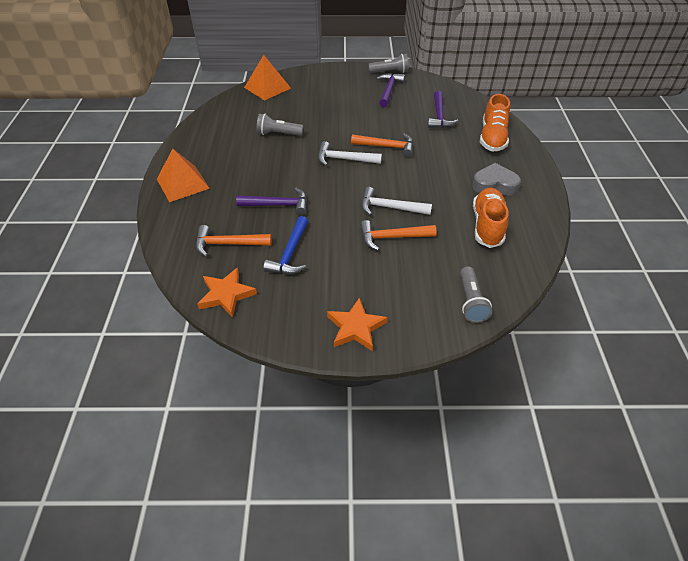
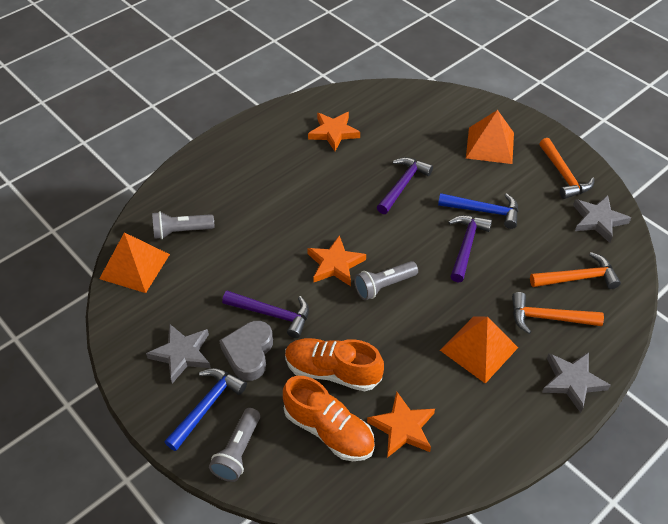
blue hammer: 1 -> 2
grey star: 0 -> 3
orange pyramid: 2 -> 3
orange star: 2 -> 3
white hammer: 2 -> 0

